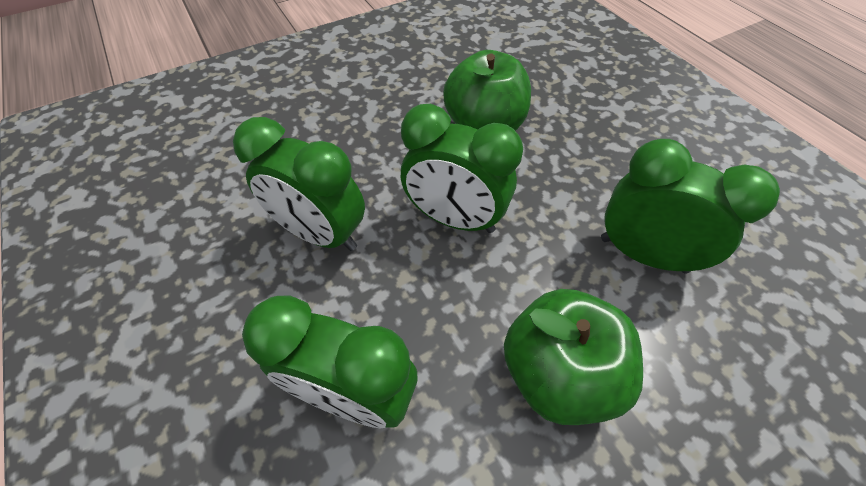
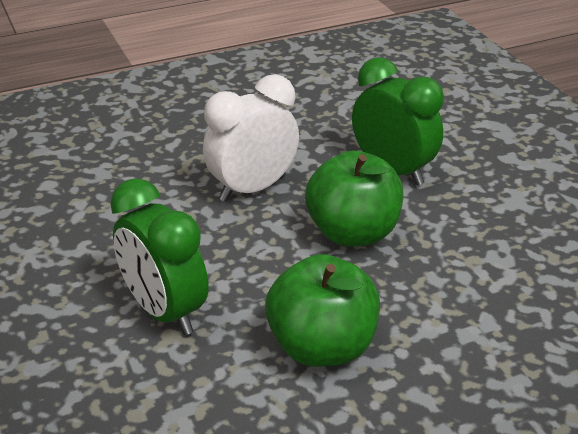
green clock: 4 -> 2
white clock: 0 -> 1

